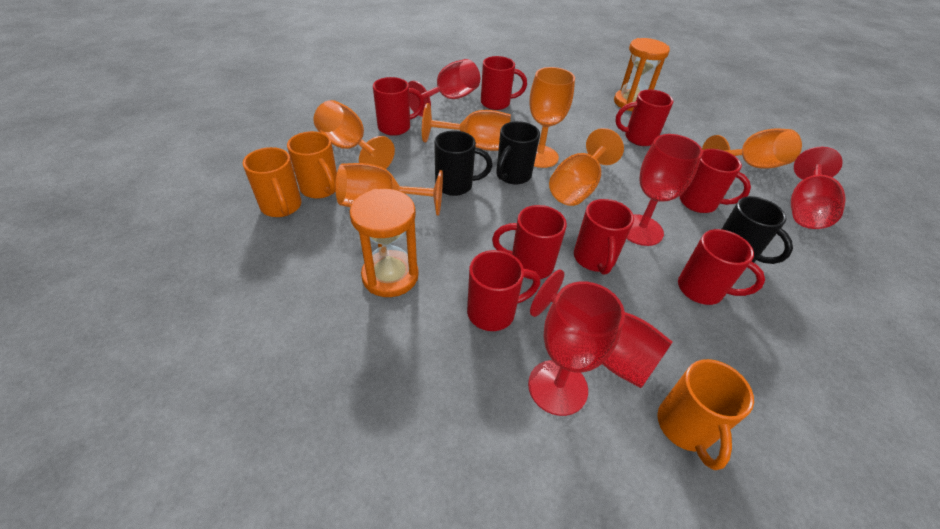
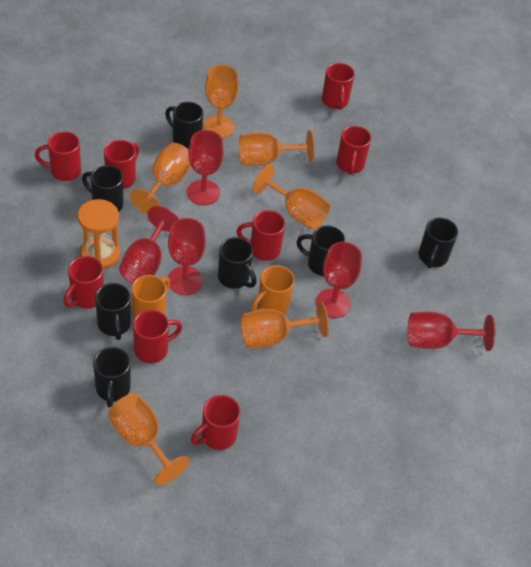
black mug: 3 -> 7
orange hourglass: 2 -> 1
orange mug: 3 -> 2

